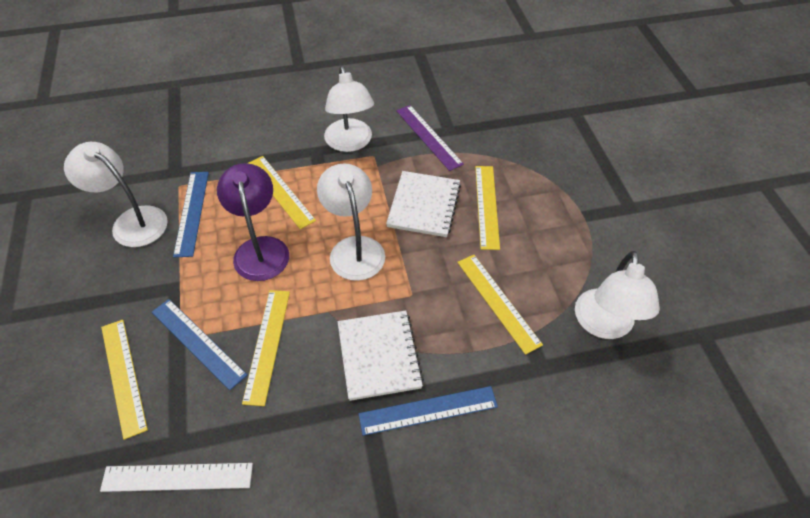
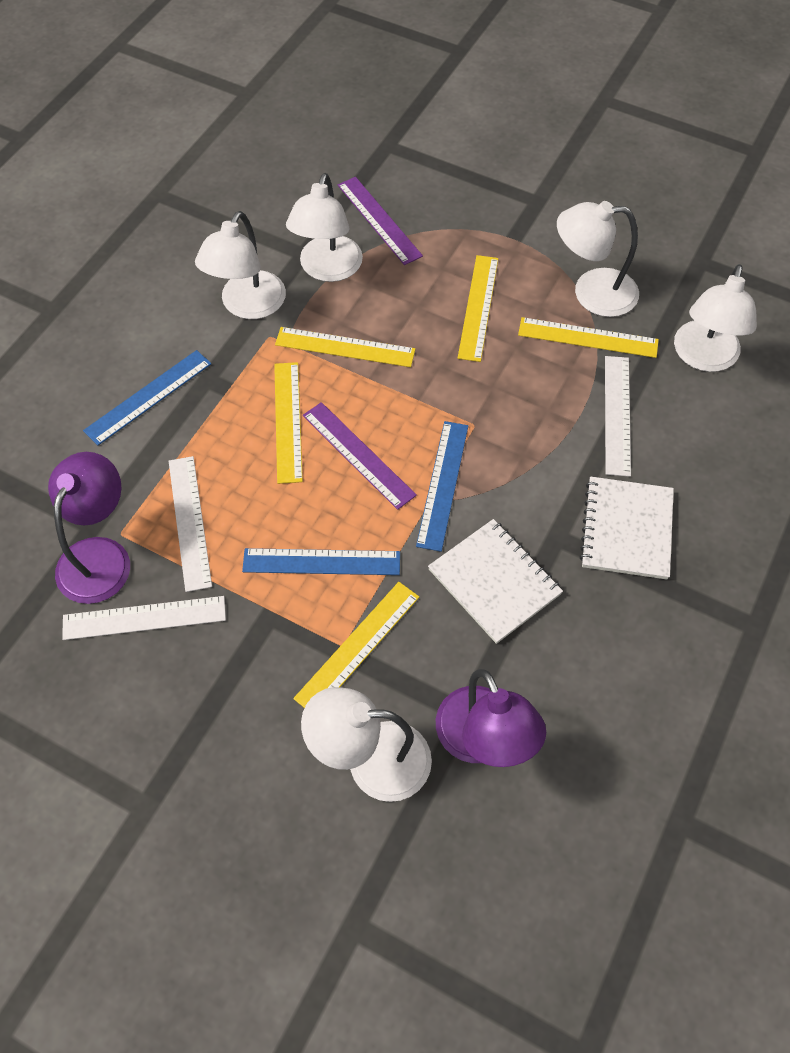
purple lamp: 1 -> 2
purple ruler: 1 -> 2
white lamp: 4 -> 5
white ruler: 1 -> 3

